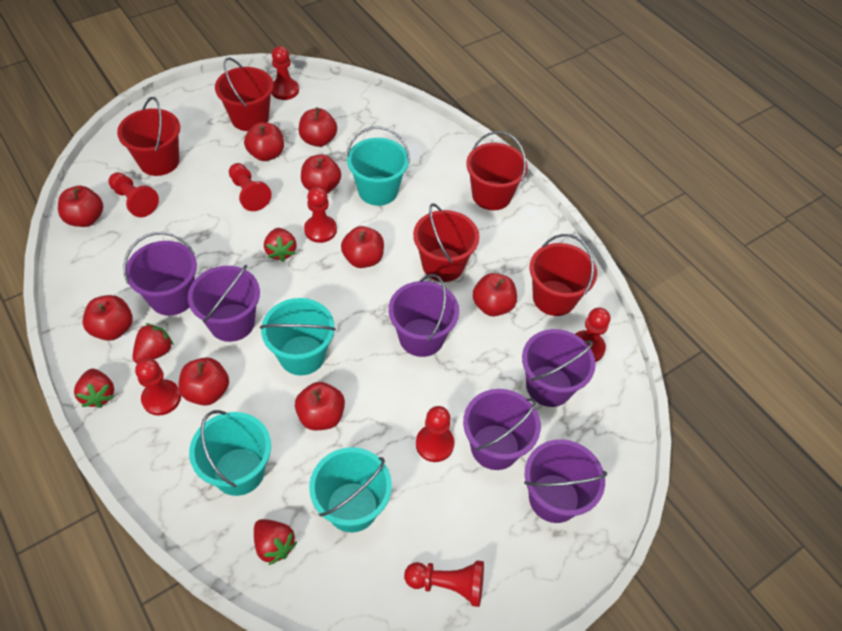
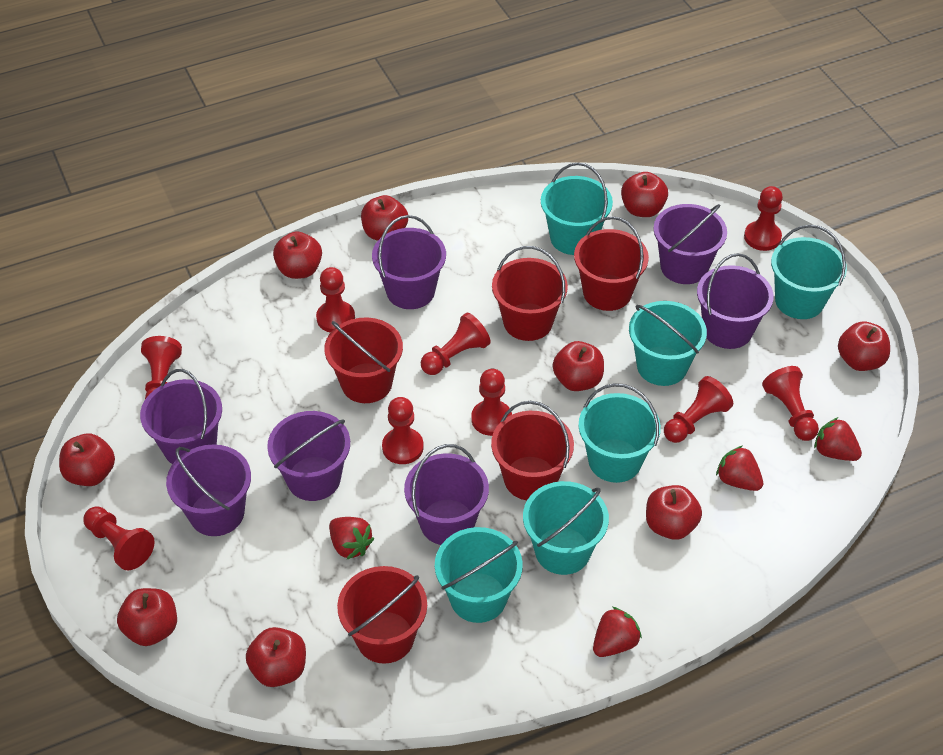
purple bucket: 6 -> 7
red pawn: 8 -> 9
turquoise bucket: 4 -> 6

